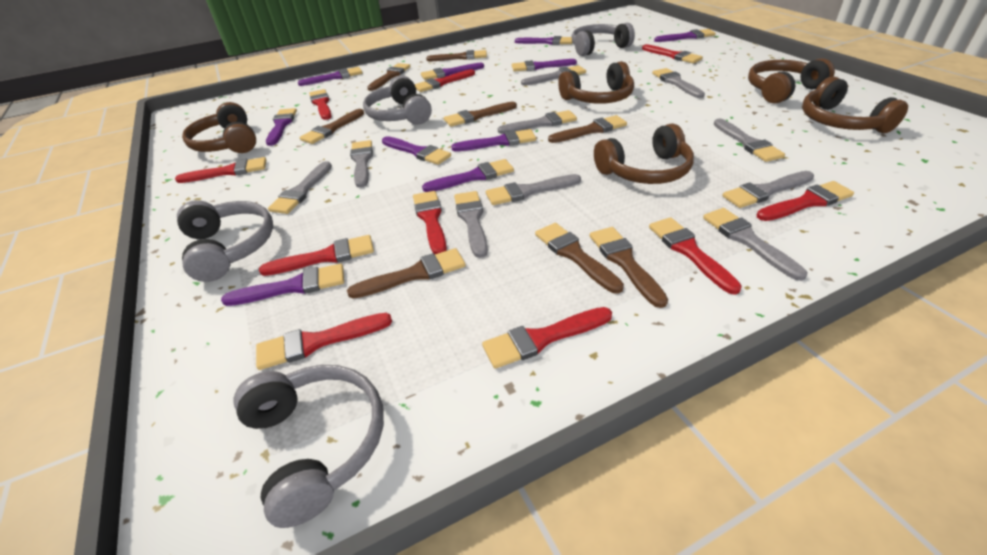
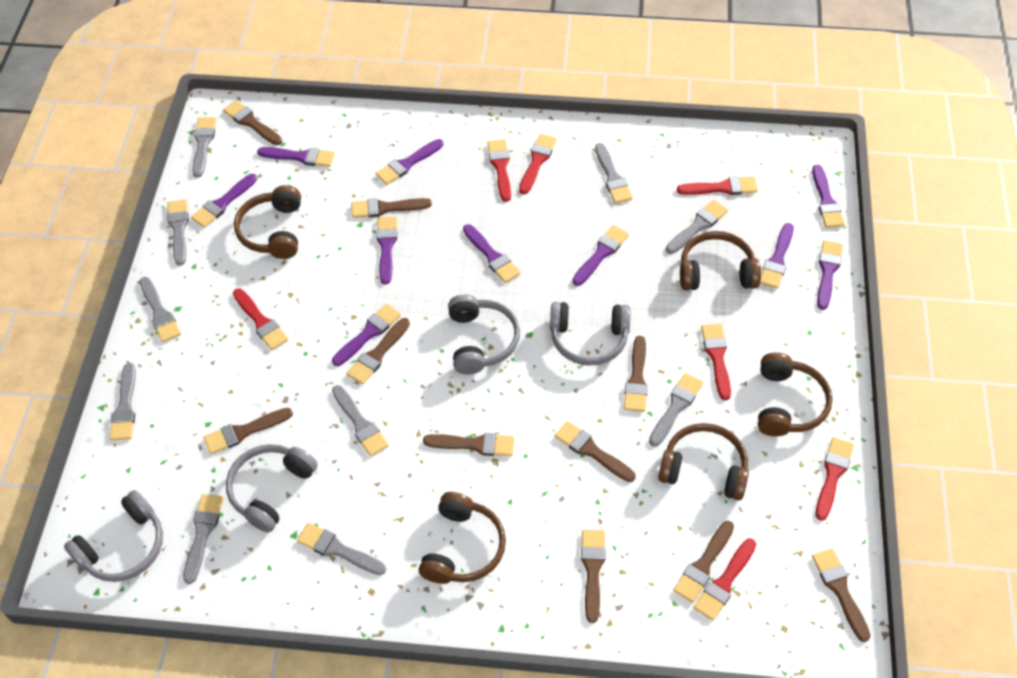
brown brush: 8 -> 10
red brush: 10 -> 7

